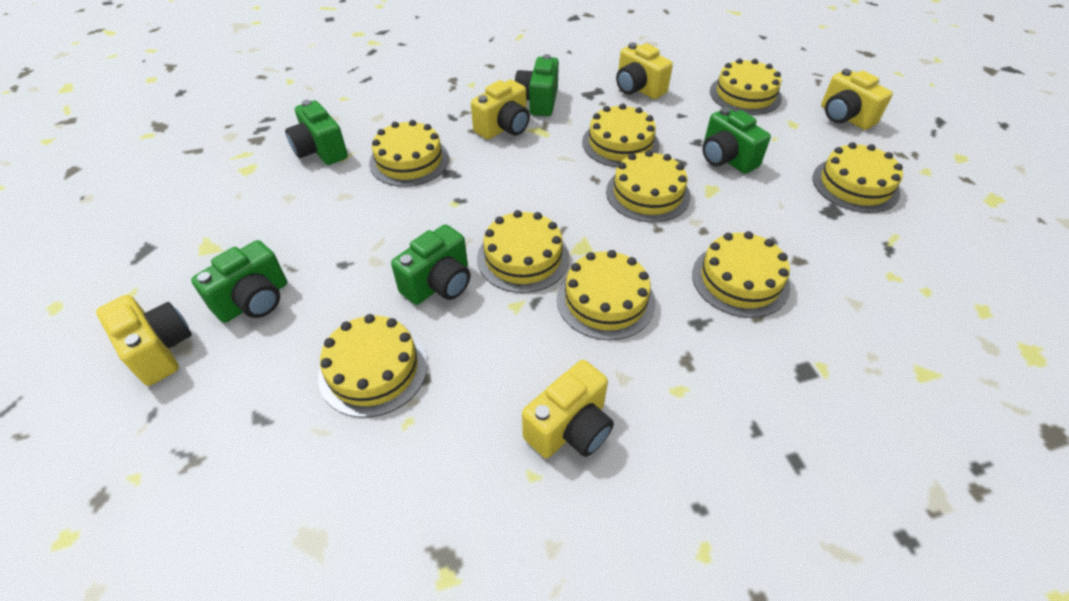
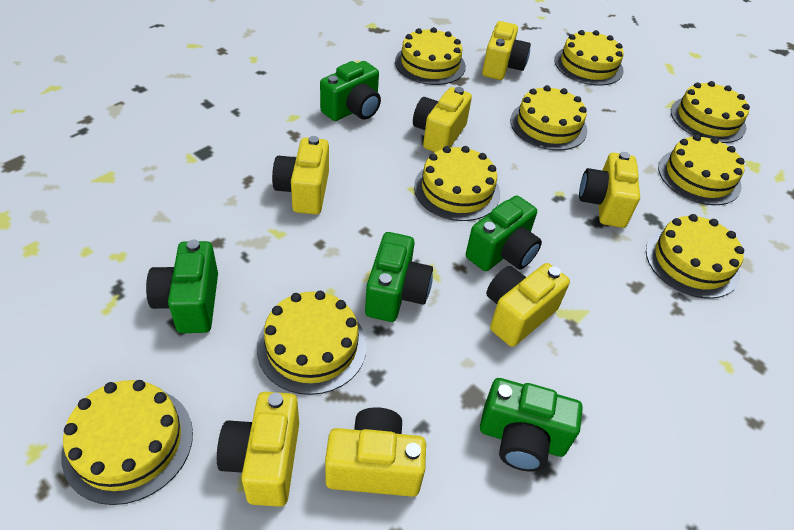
yellow camera: 5 -> 7

